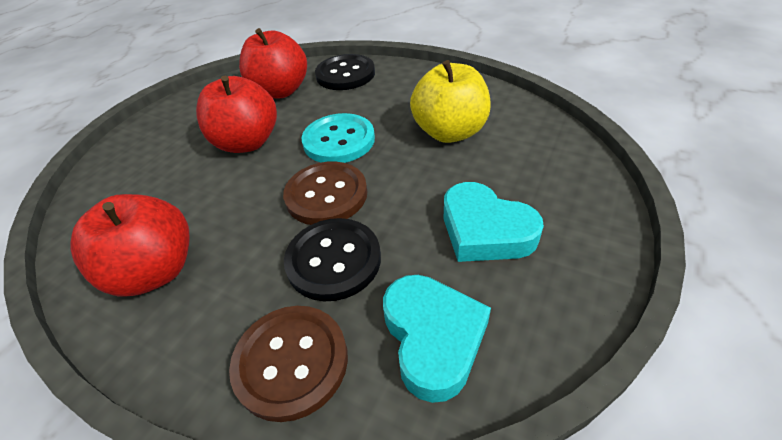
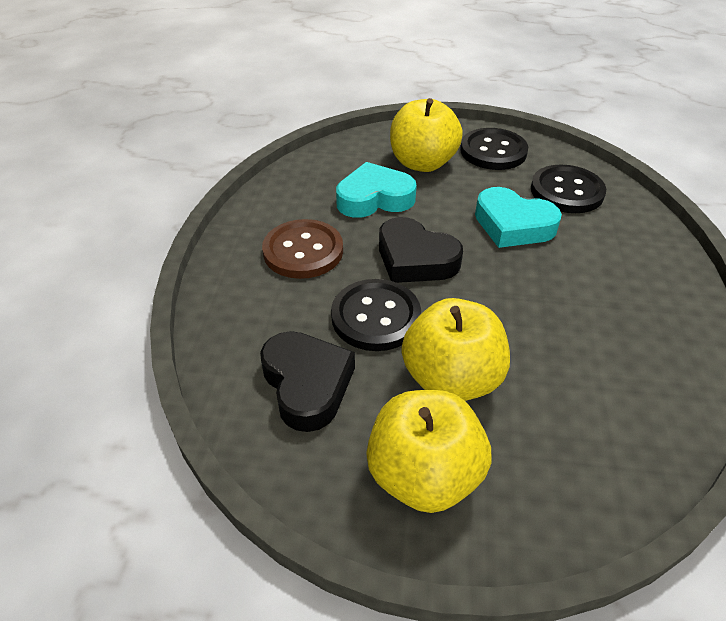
black button: 2 -> 3
black heart: 0 -> 2
brown button: 2 -> 1
red apple: 3 -> 0
turquoise button: 1 -> 0
yellow apple: 1 -> 3

